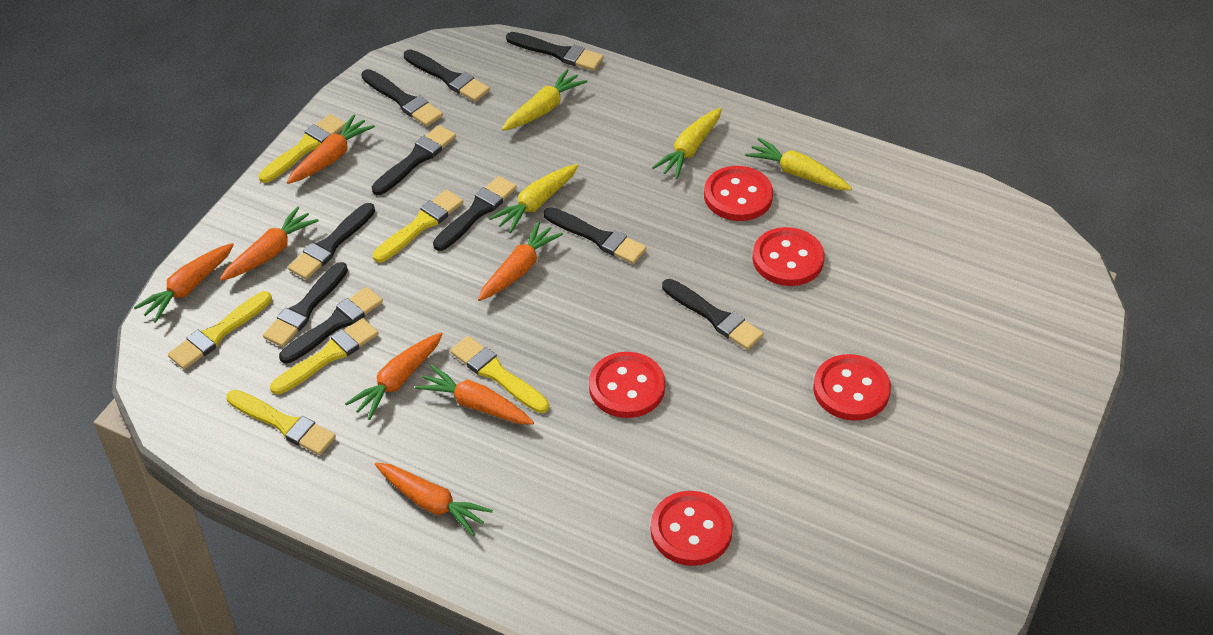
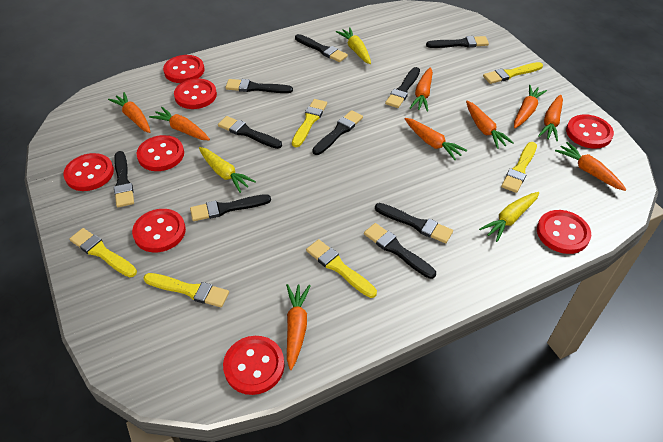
orange carrot: 7 -> 9
red button: 5 -> 8
yellow carrot: 4 -> 3

